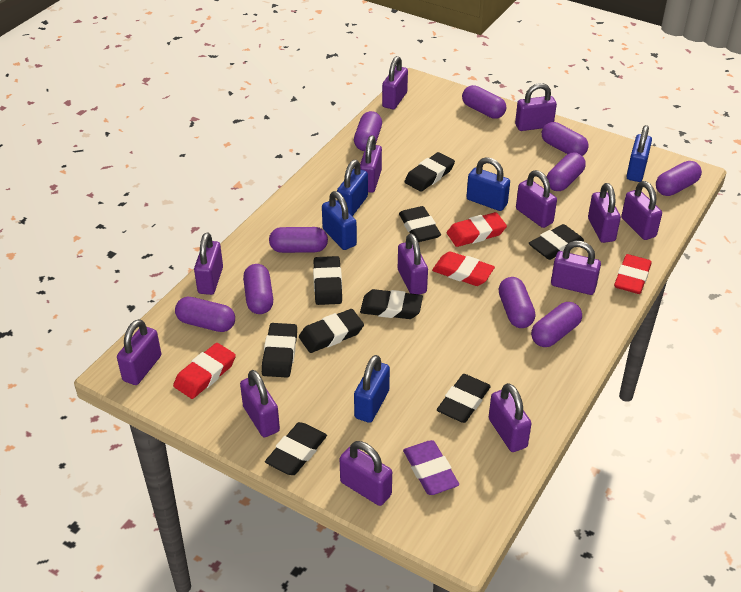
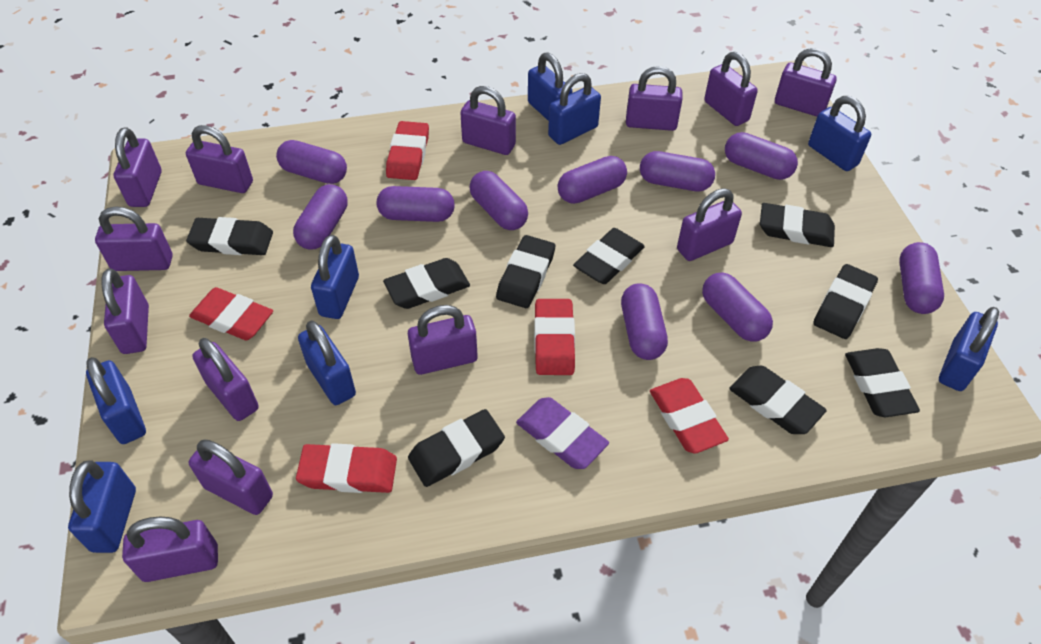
blue padlock: 5 -> 8
red eraser: 4 -> 5

